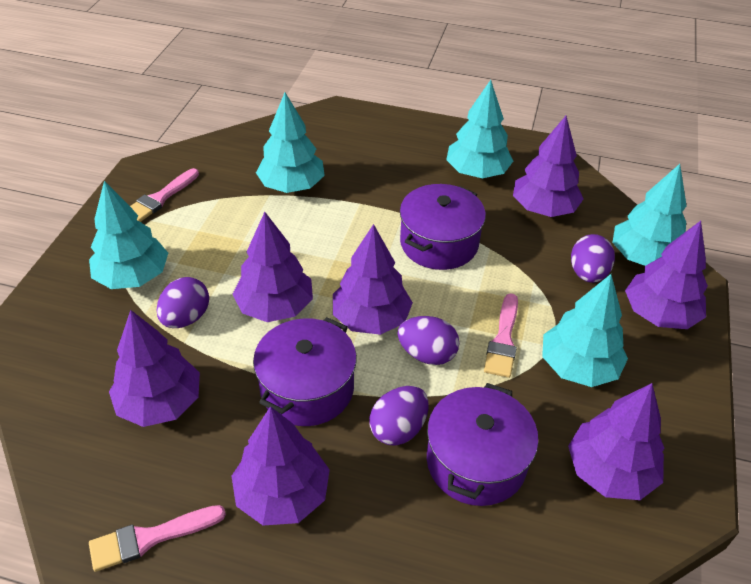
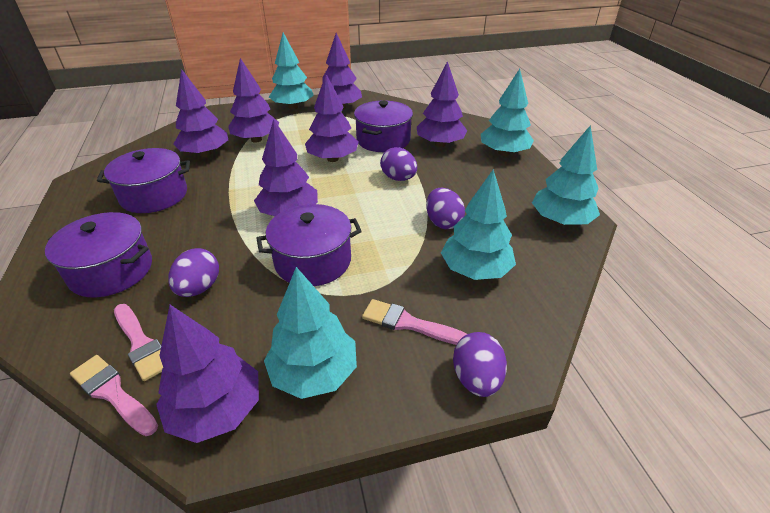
purple pot: 3 -> 4

